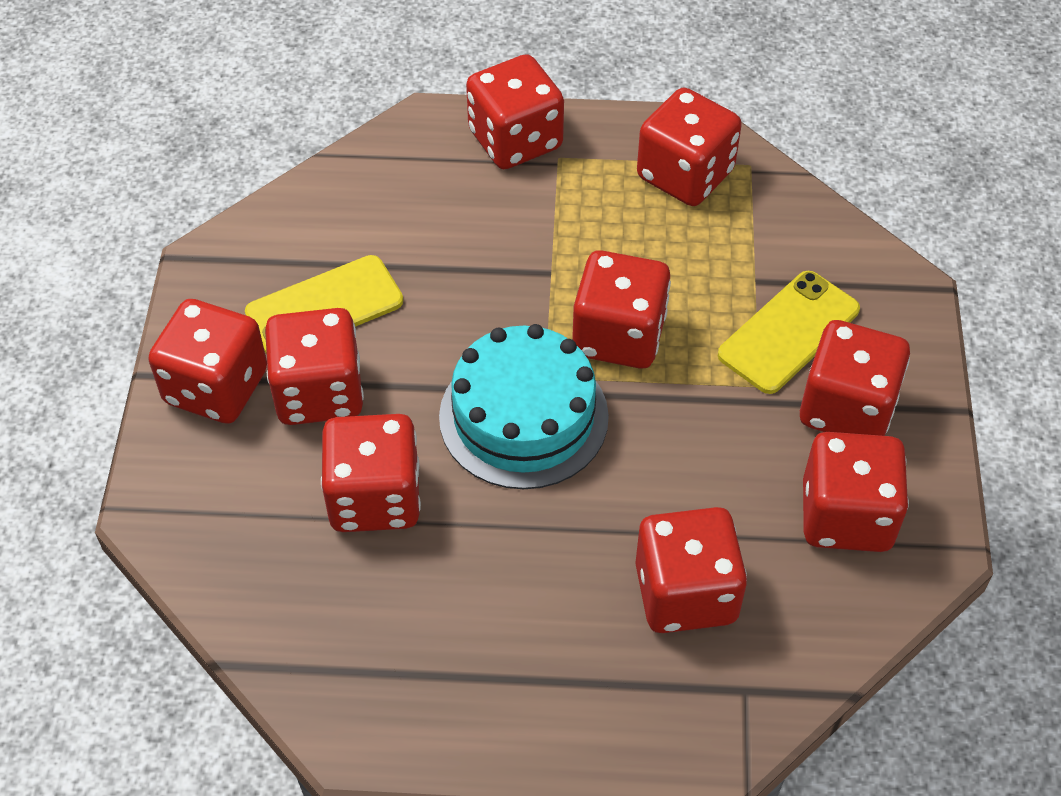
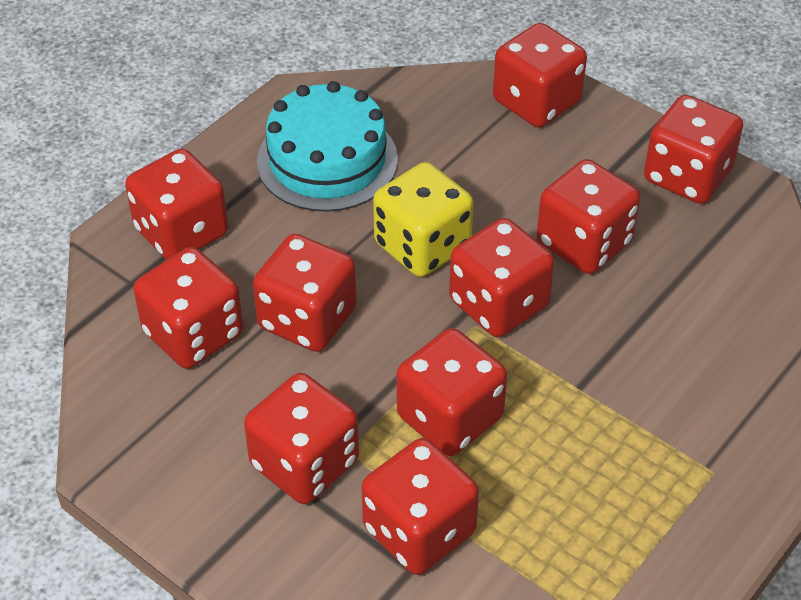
red dice: 9 -> 10
yellow dice: 0 -> 1
yellow phone: 2 -> 0

